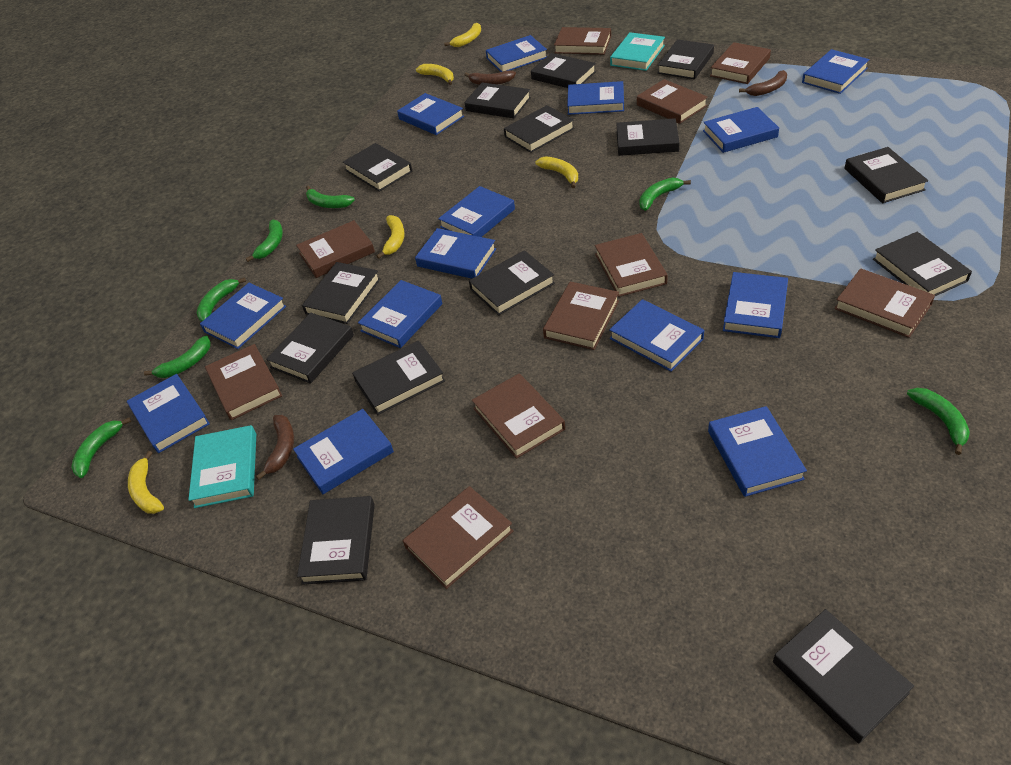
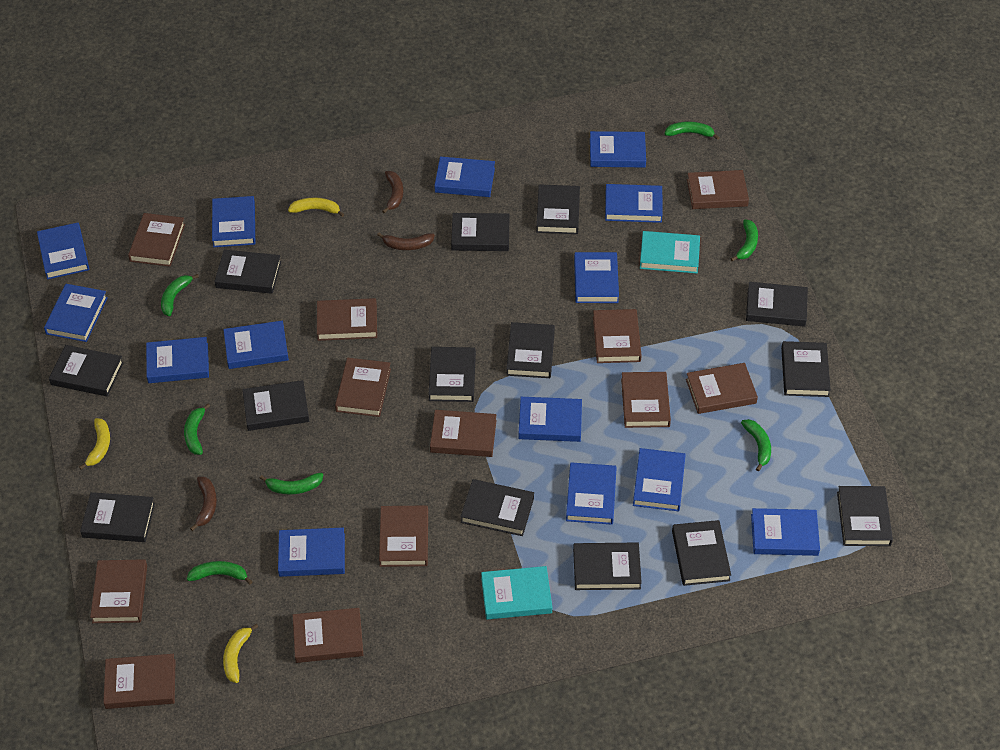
brown book: 10 -> 12
yellow banana: 5 -> 3

